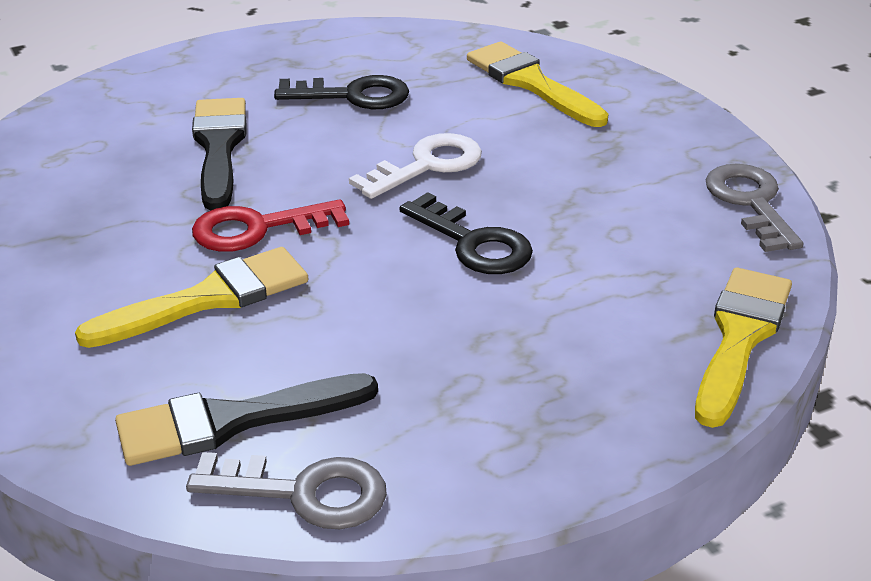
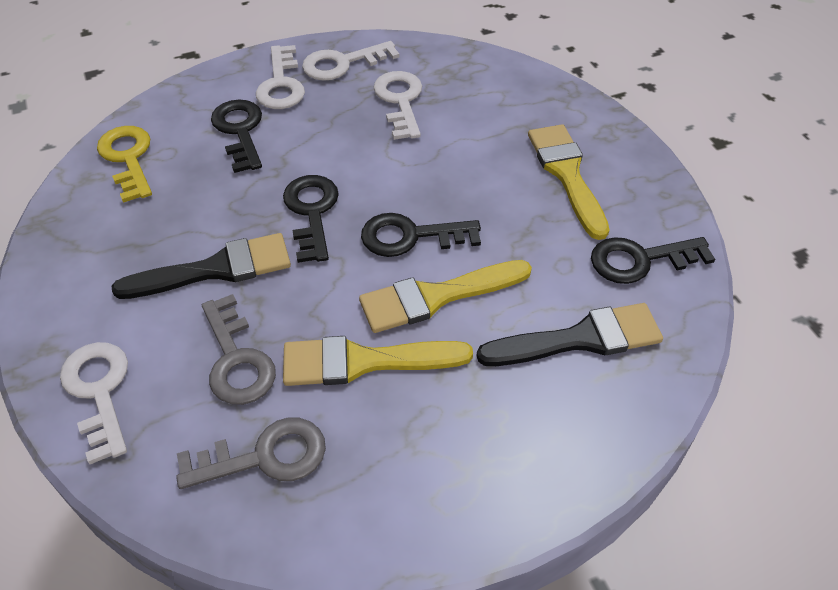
black key: 2 -> 4
red key: 1 -> 0
white key: 1 -> 4
yellow key: 0 -> 1

